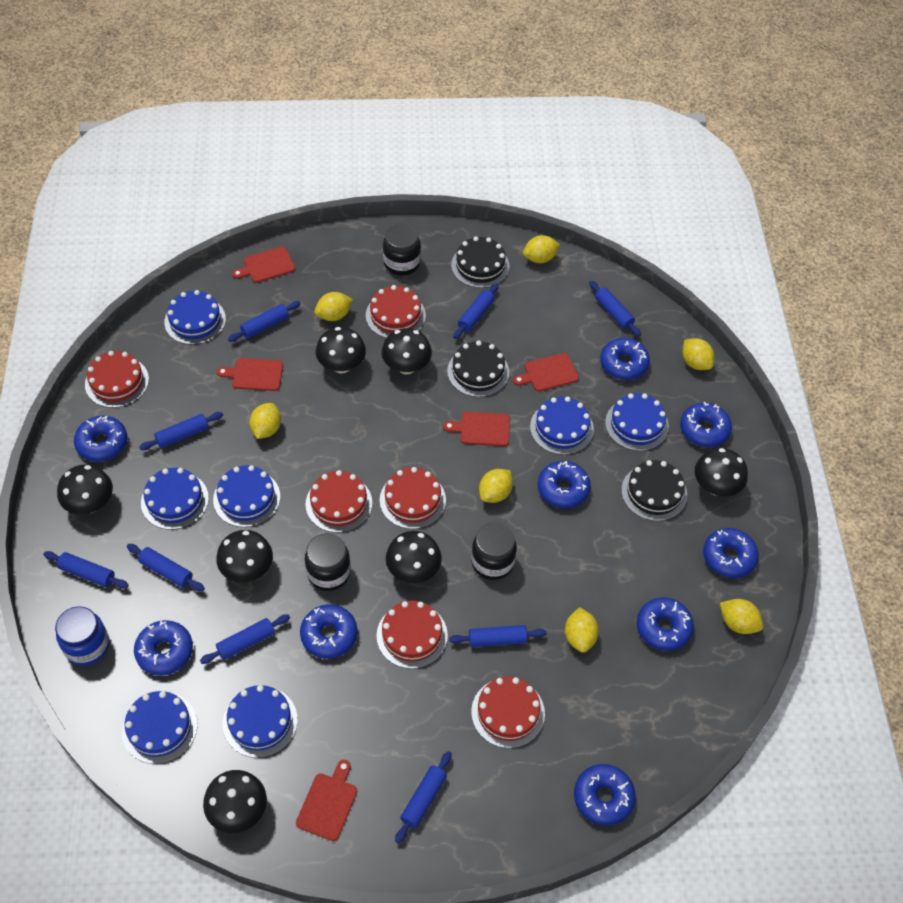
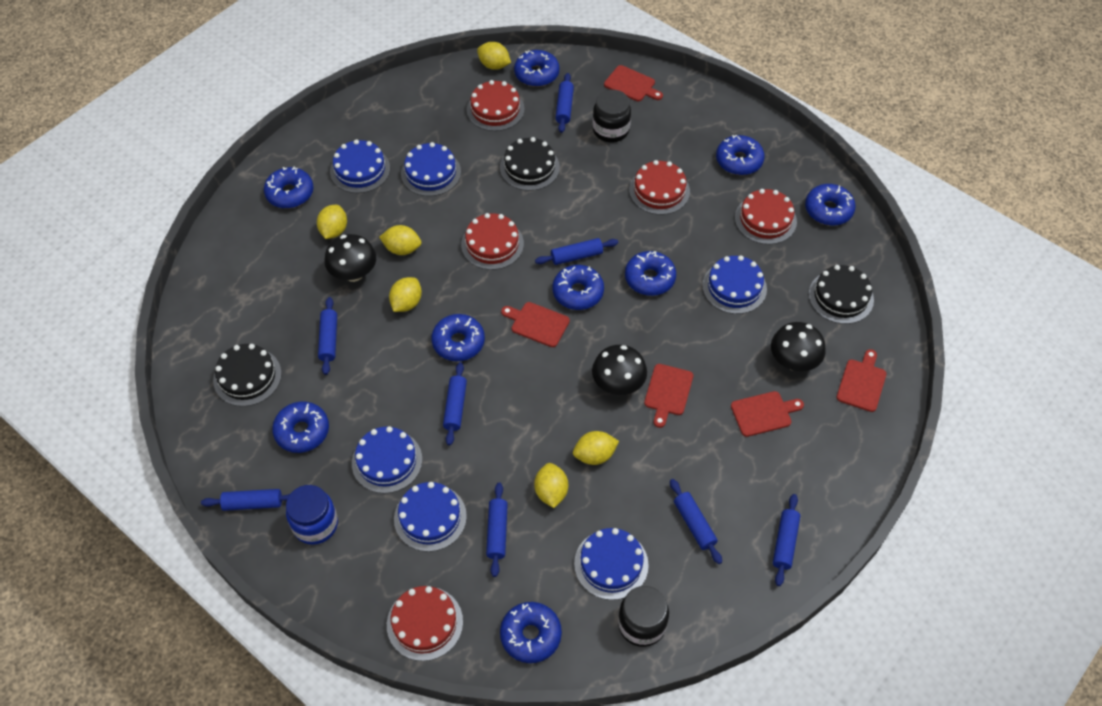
black jar: 3 -> 2
black mushroom: 7 -> 3
blue cake: 7 -> 6
blue rolling pin: 9 -> 8
red cake: 6 -> 5
yellow lemon: 7 -> 6

